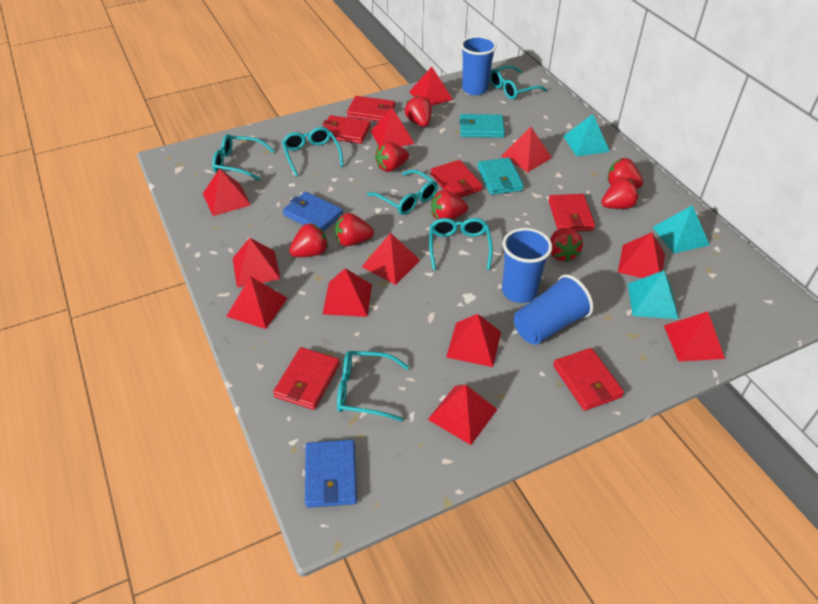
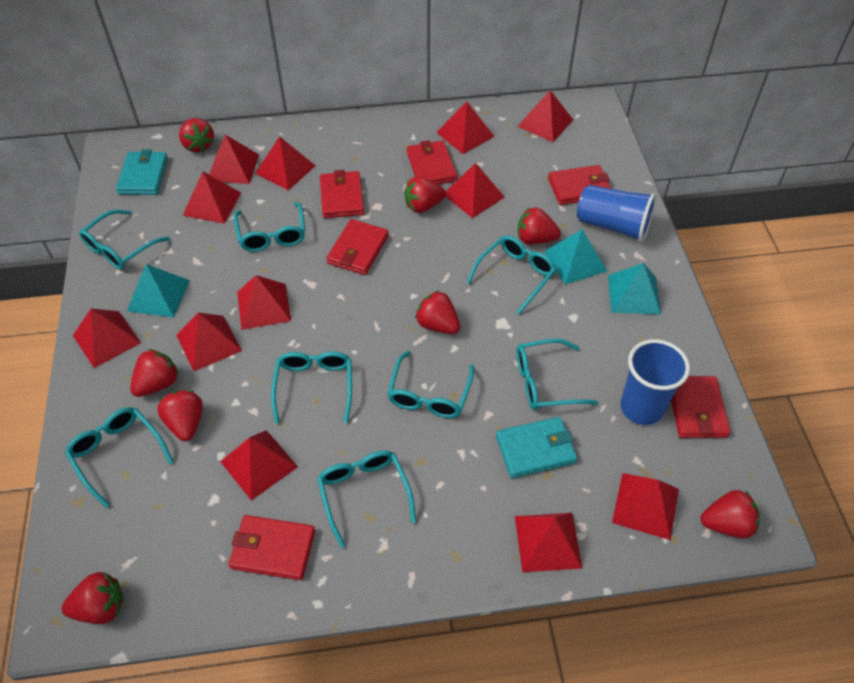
blue cup: 3 -> 2
blue wallet: 2 -> 0
turquoise glasses: 6 -> 8

